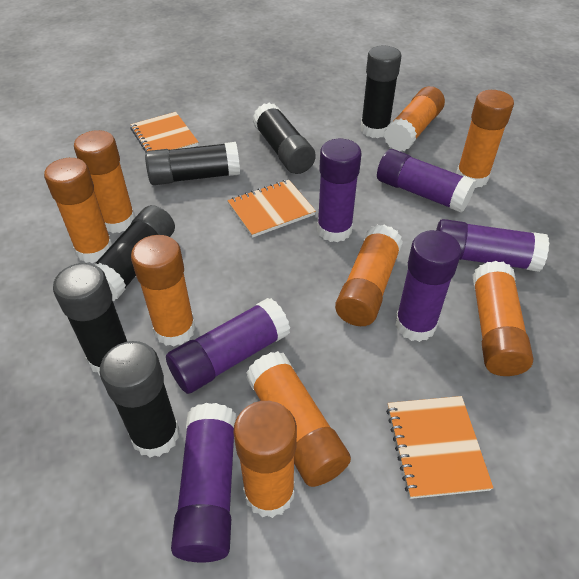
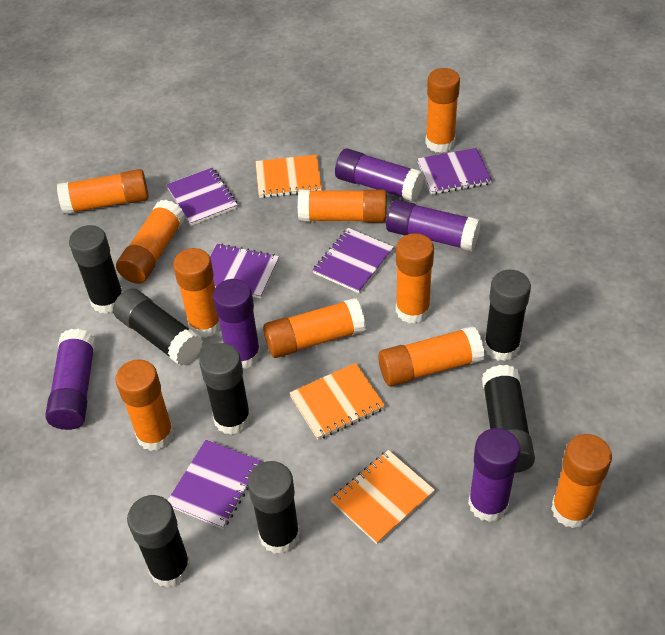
black glue stick: 6 -> 7
orange glue stick: 9 -> 10
purple glue stick: 6 -> 5
purple notebook: 0 -> 5

